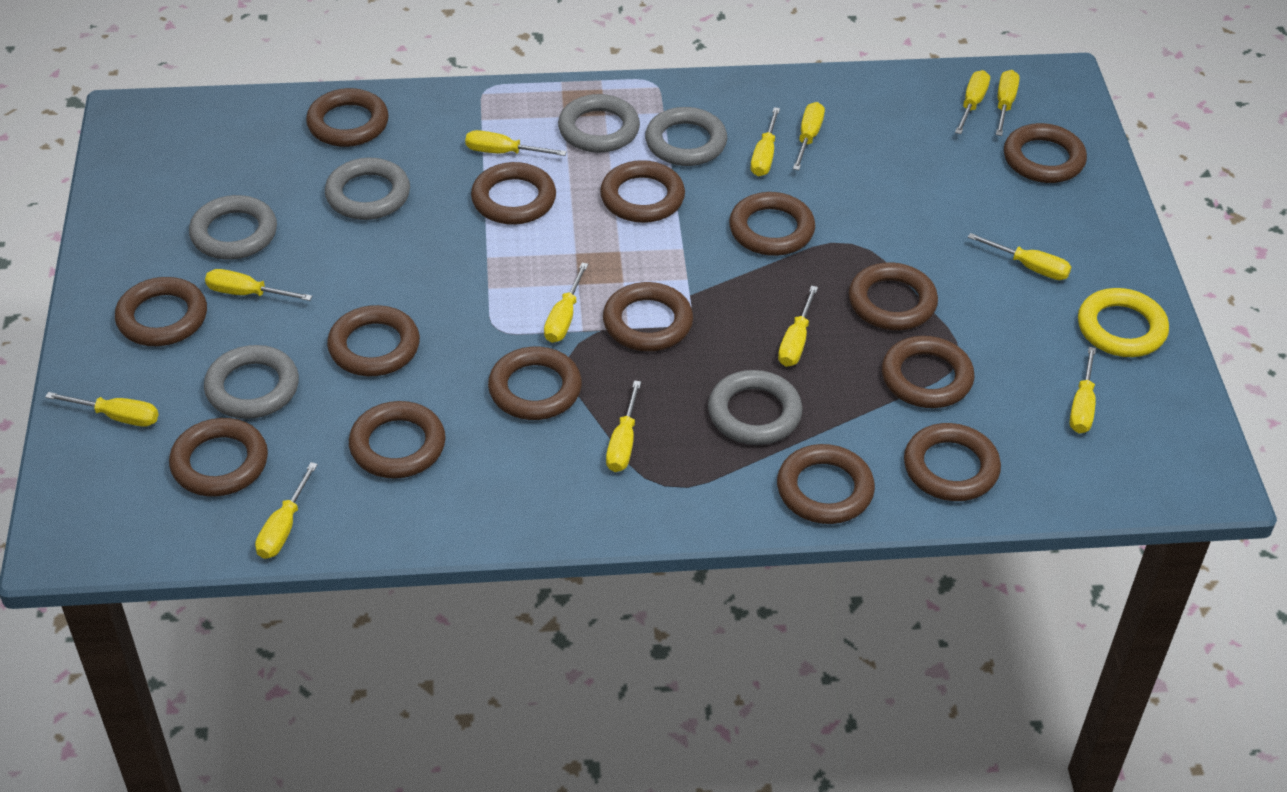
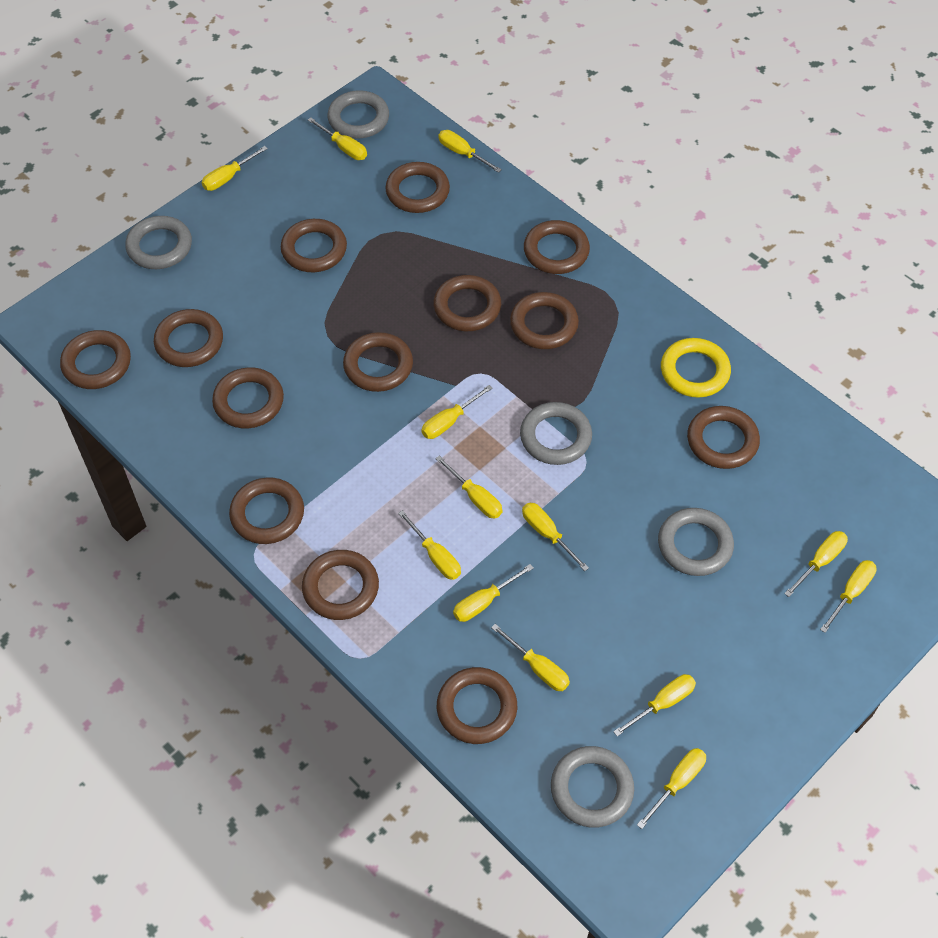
brown ring: 15 -> 13
grey ring: 6 -> 5

